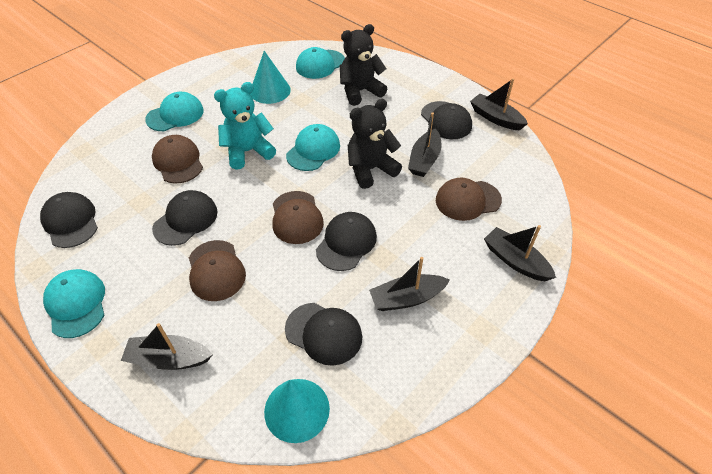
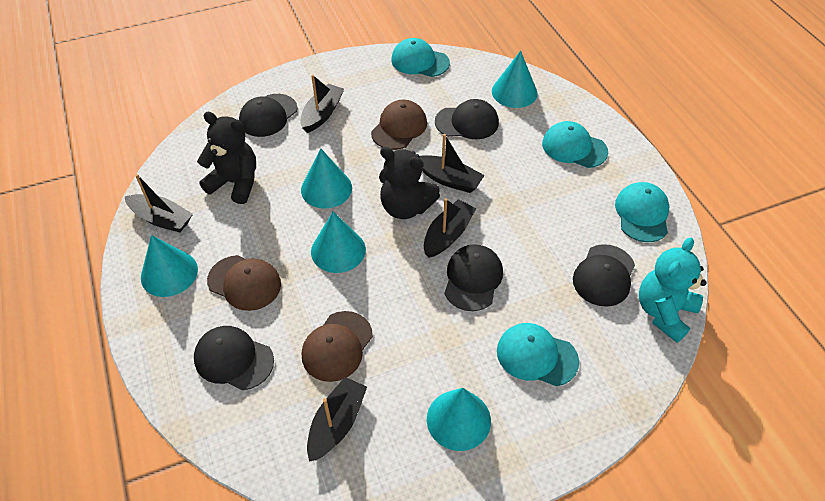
brown cap: 4 -> 3
turquoise cone: 2 -> 5

